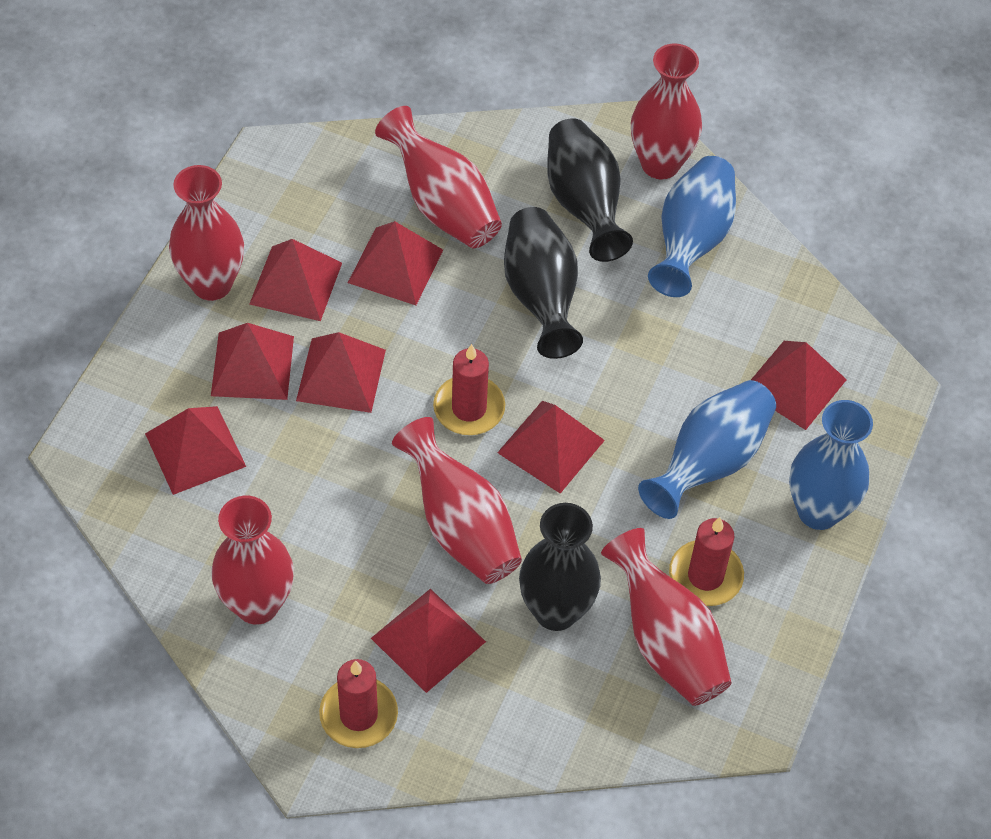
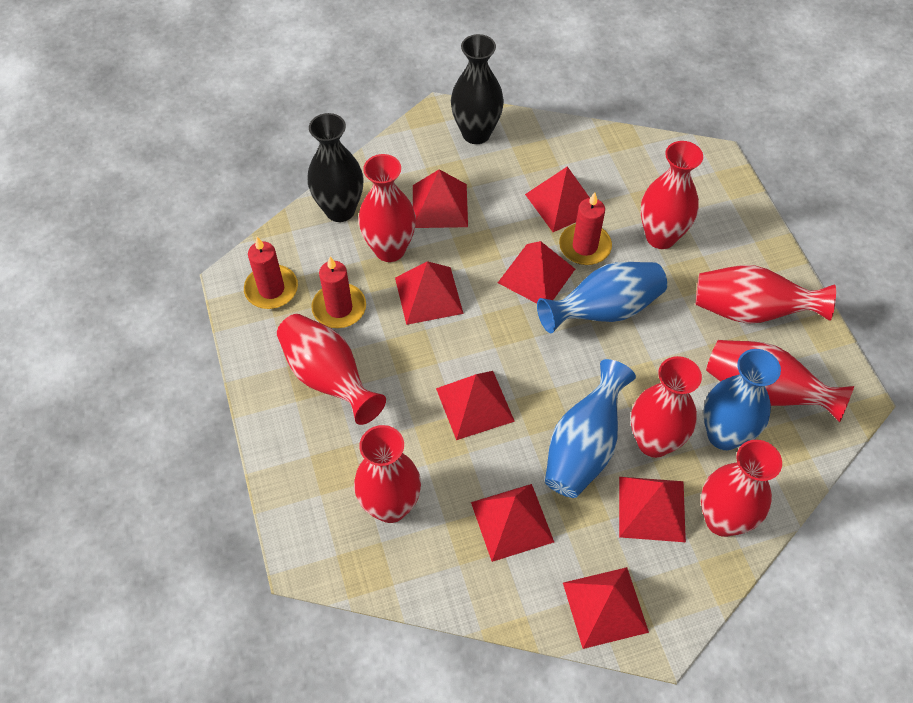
black vase: 3 -> 2
red vase: 6 -> 8

